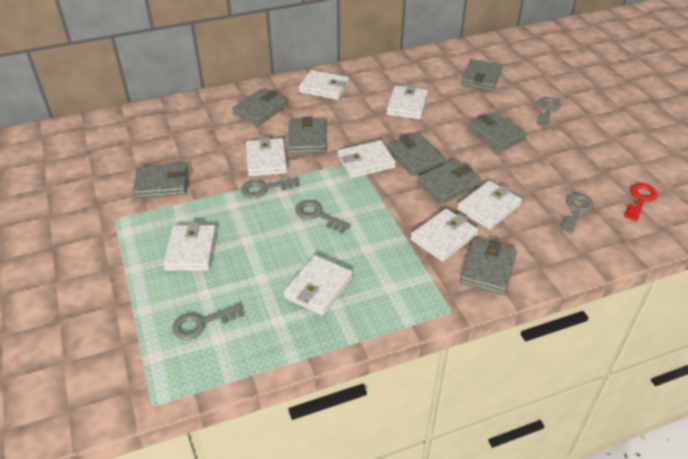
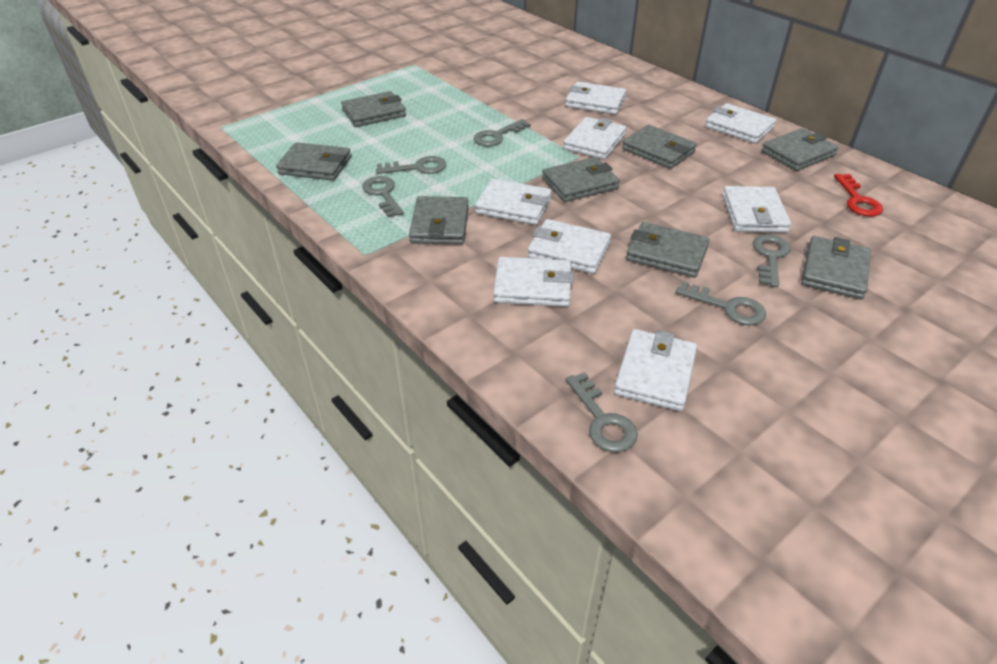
grey key: 5 -> 6

